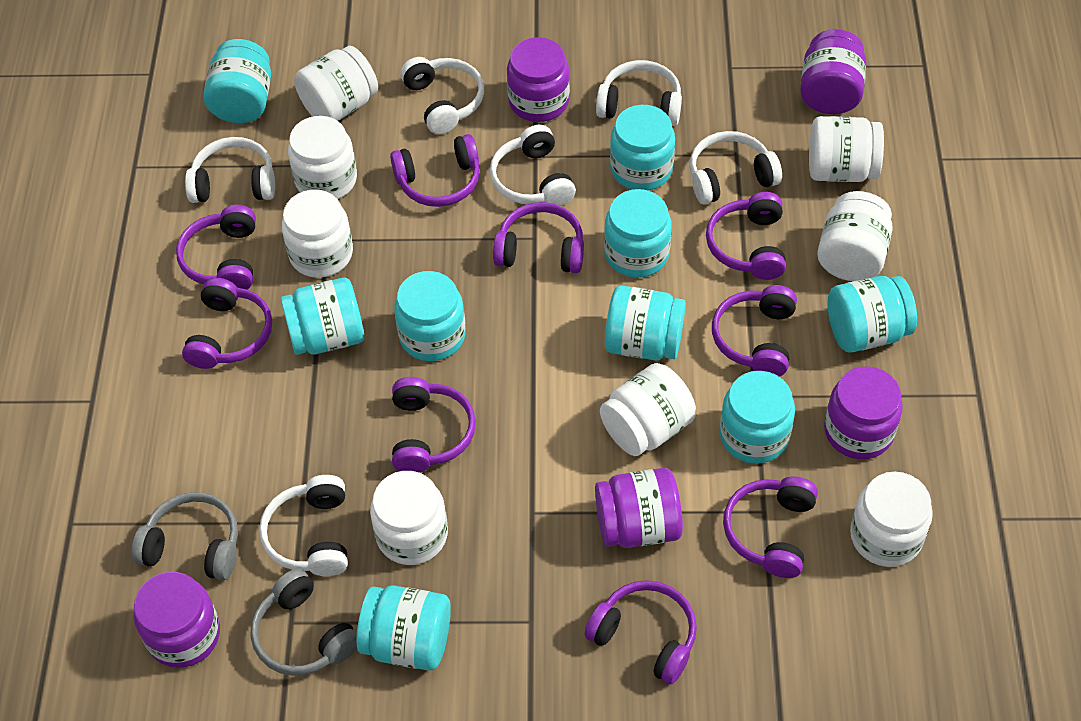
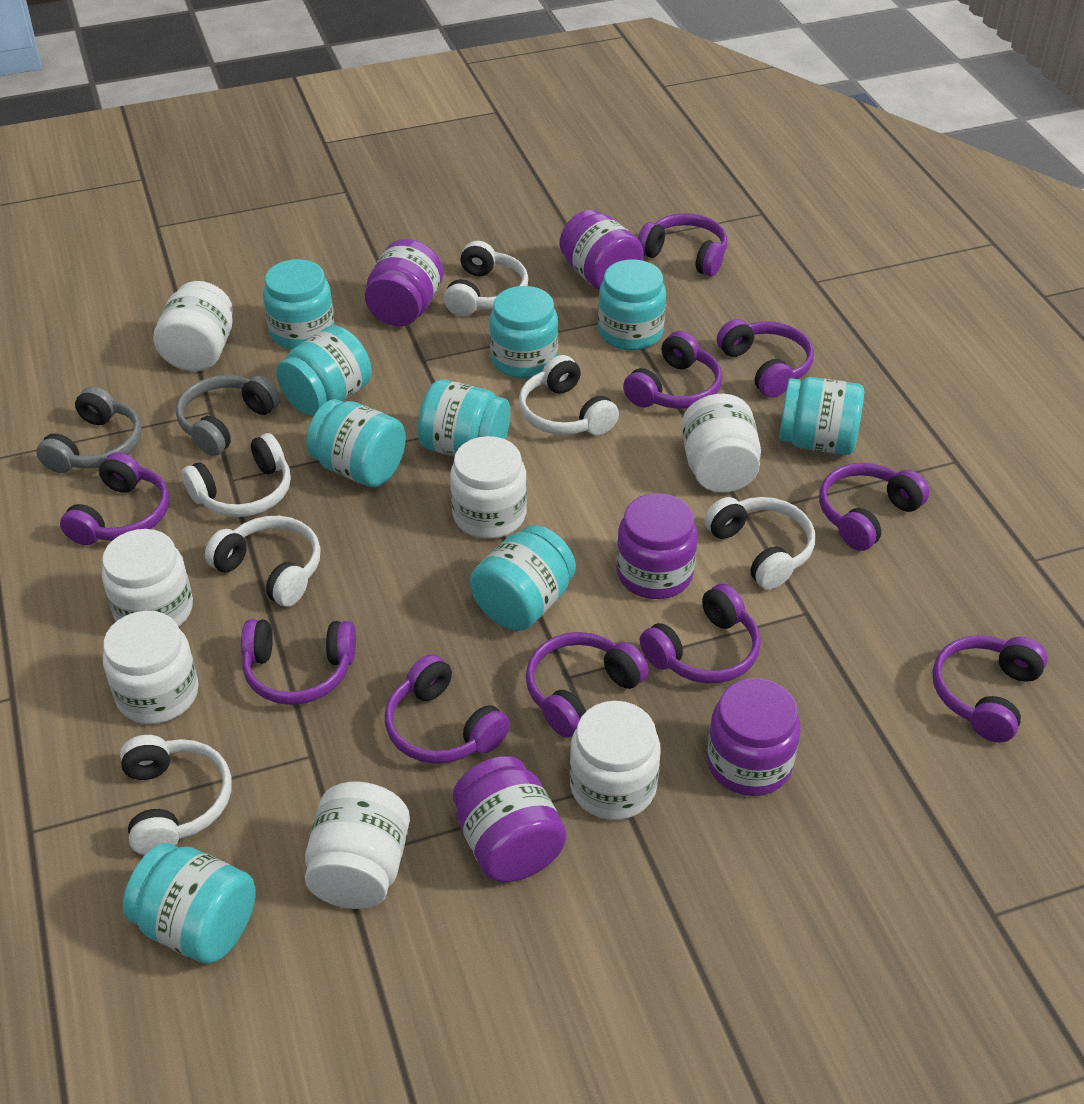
purple headphones: 9 -> 10
white jar: 8 -> 7

